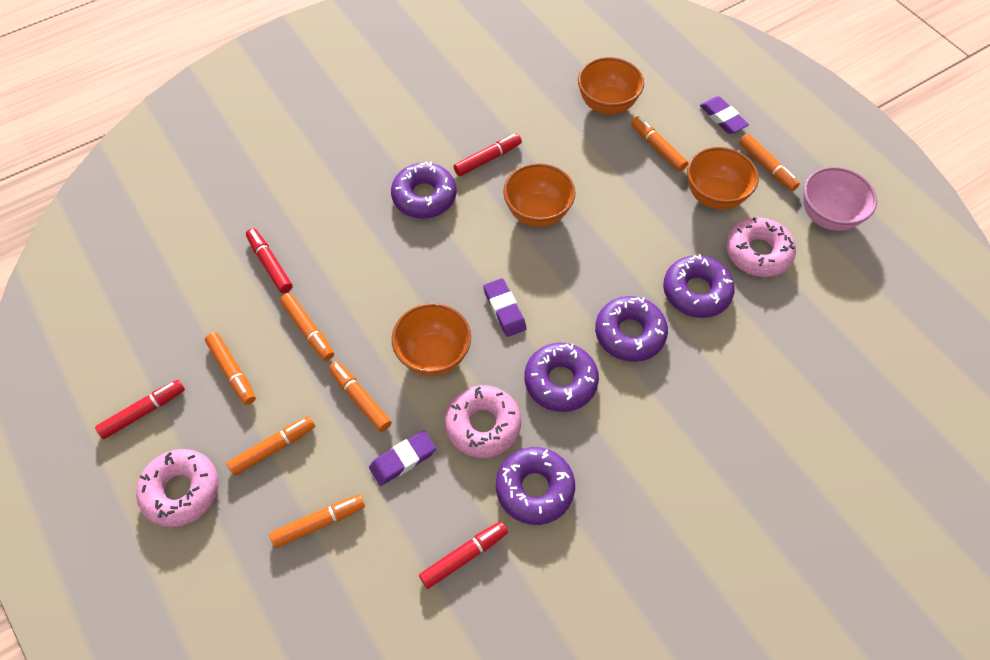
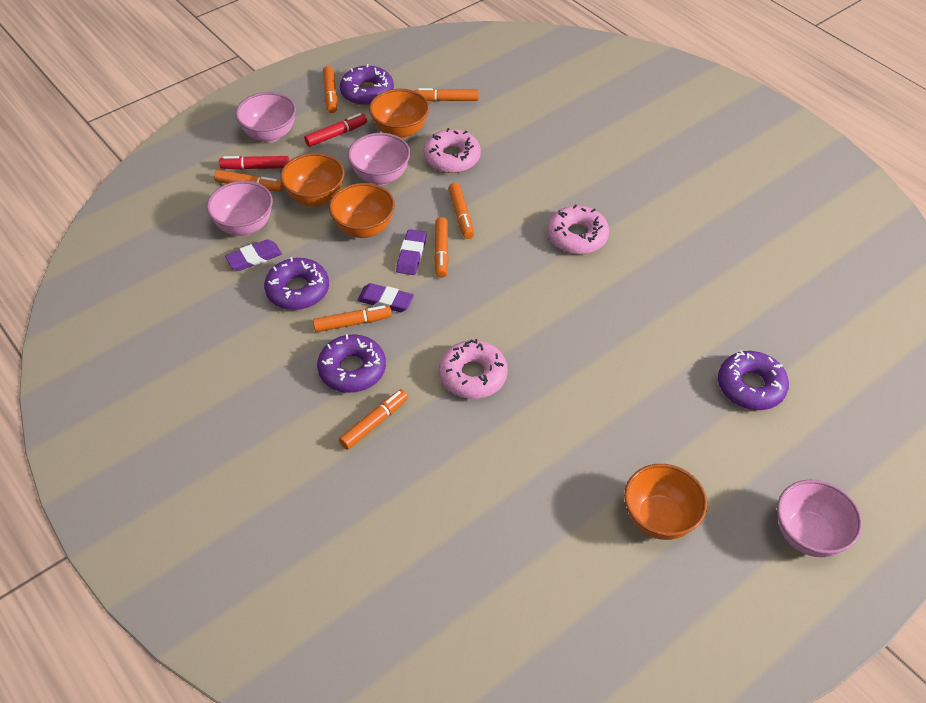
pink bowl: 1 -> 4
purple donut: 5 -> 4
red marker: 4 -> 2

